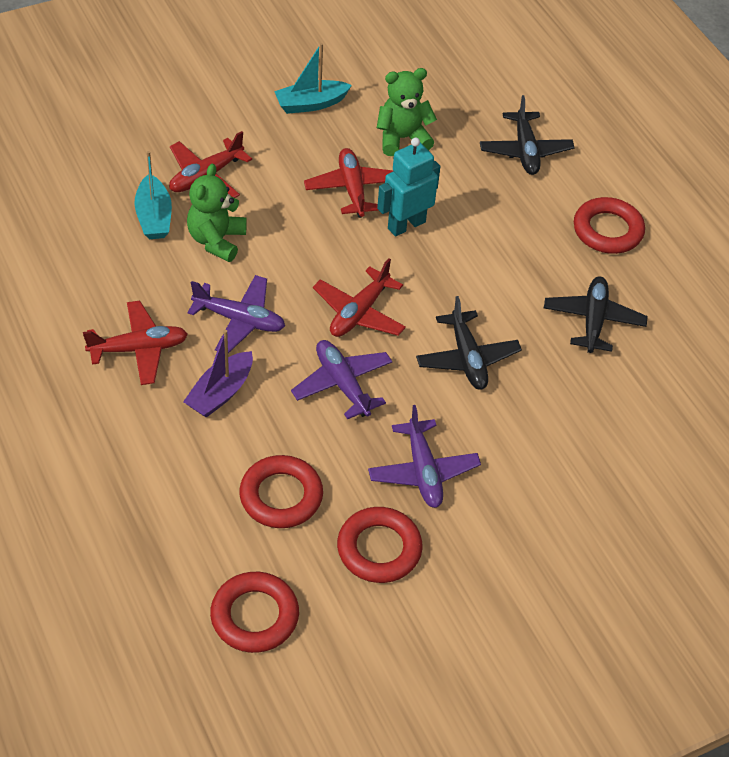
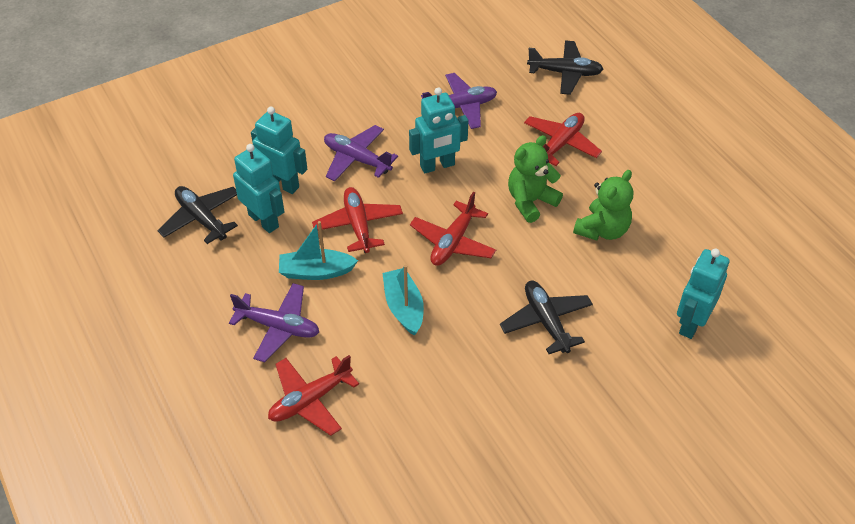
purple boat: 1 -> 0
red ring: 4 -> 0
turquoise robot: 1 -> 4

